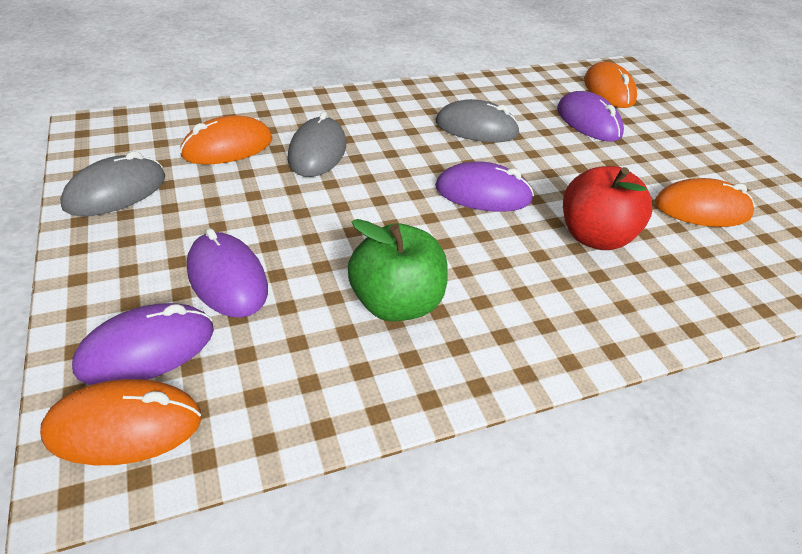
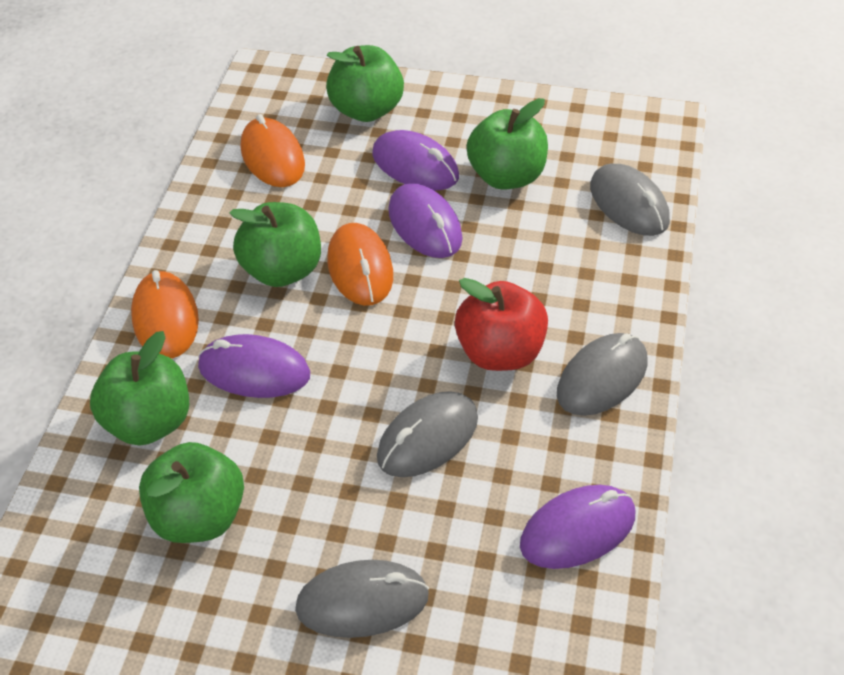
green apple: 1 -> 5
grey mouse: 3 -> 4
orange mouse: 4 -> 3

